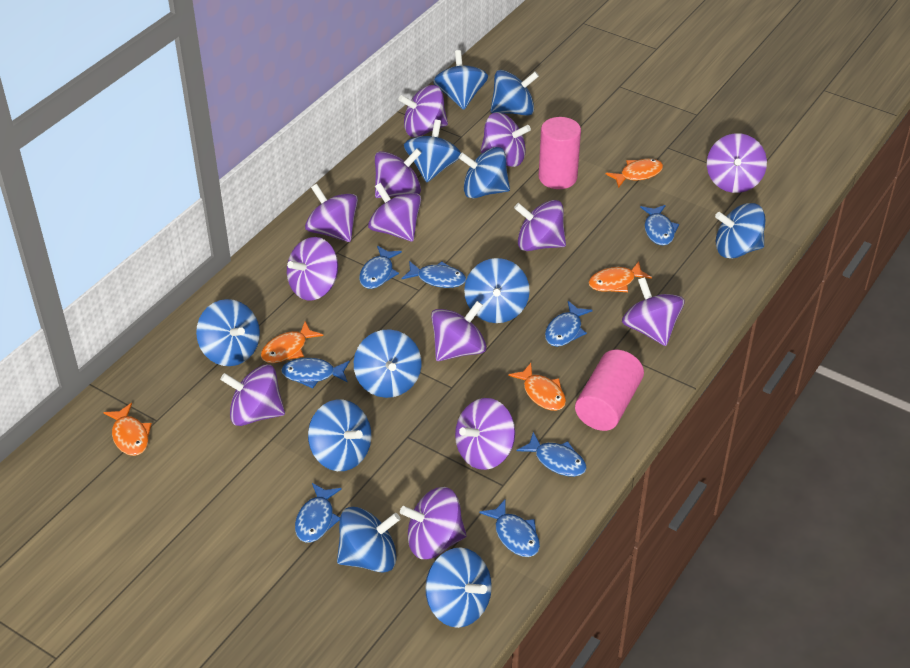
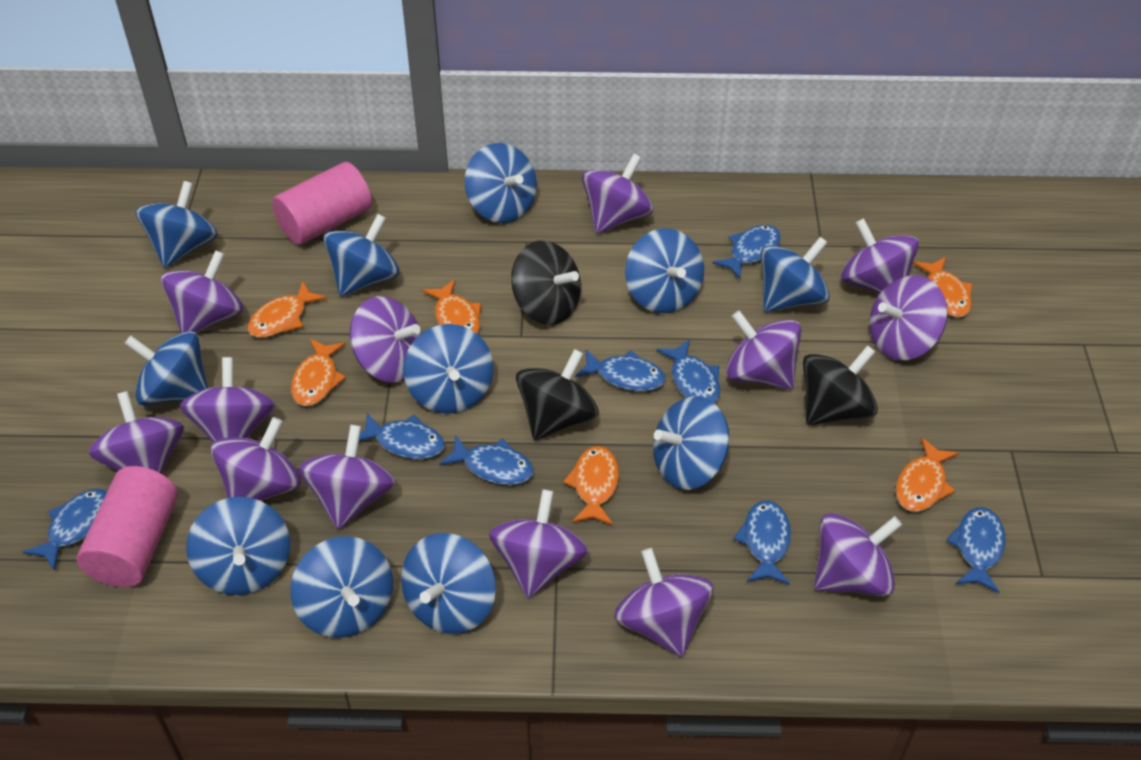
black spinning top: 0 -> 3
orange fish: 5 -> 6

